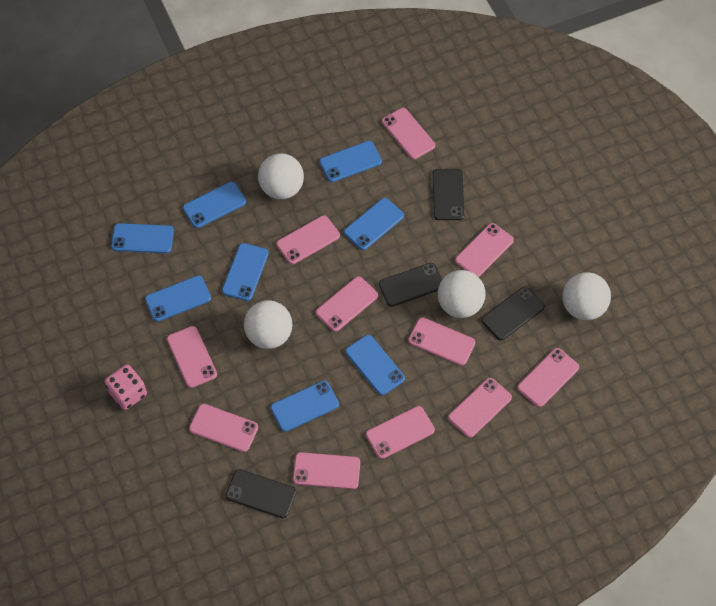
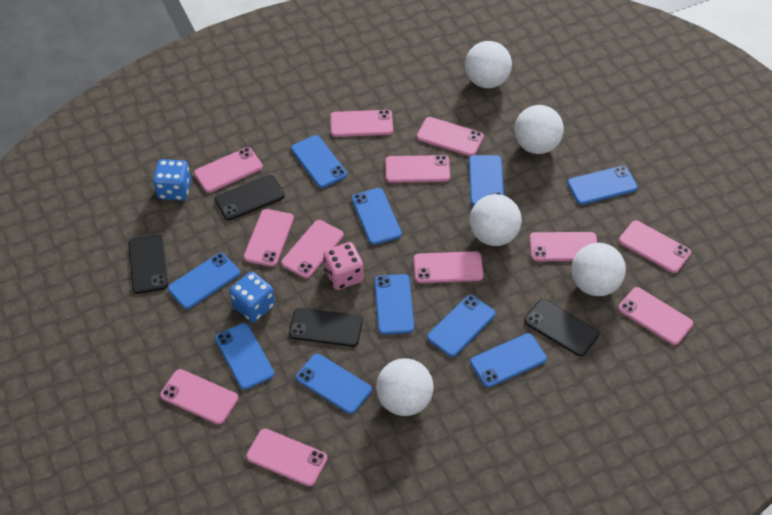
blue dice: 0 -> 2
blue phone: 8 -> 10
pink phone: 11 -> 12
white ball: 4 -> 5

